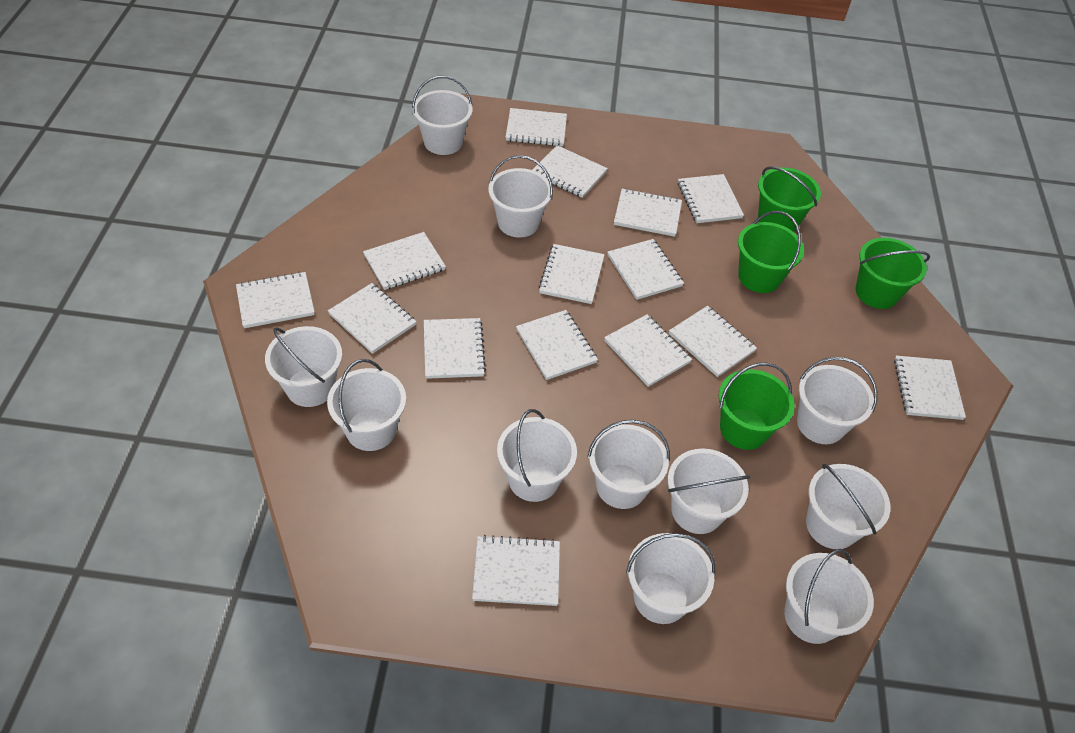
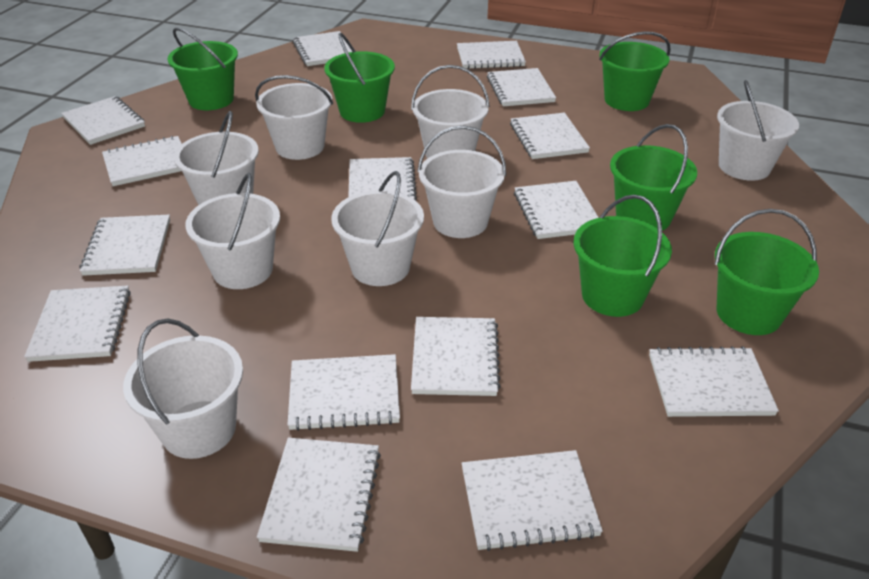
green bucket: 4 -> 6
white bucket: 11 -> 8

